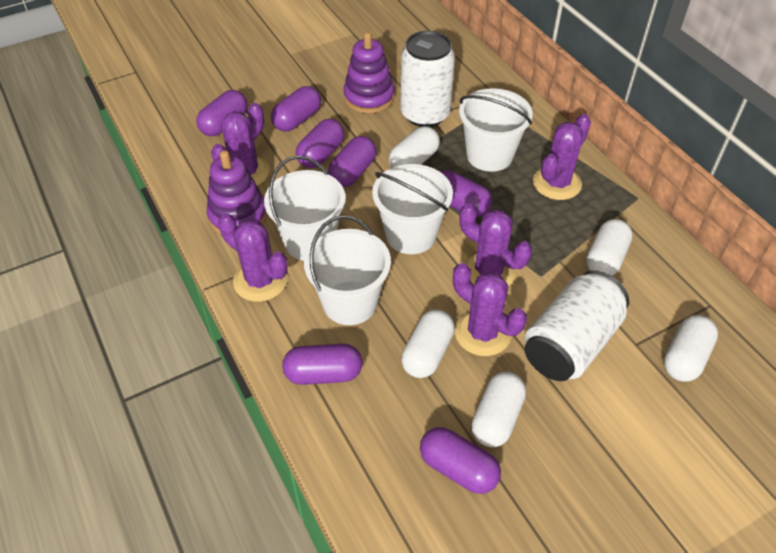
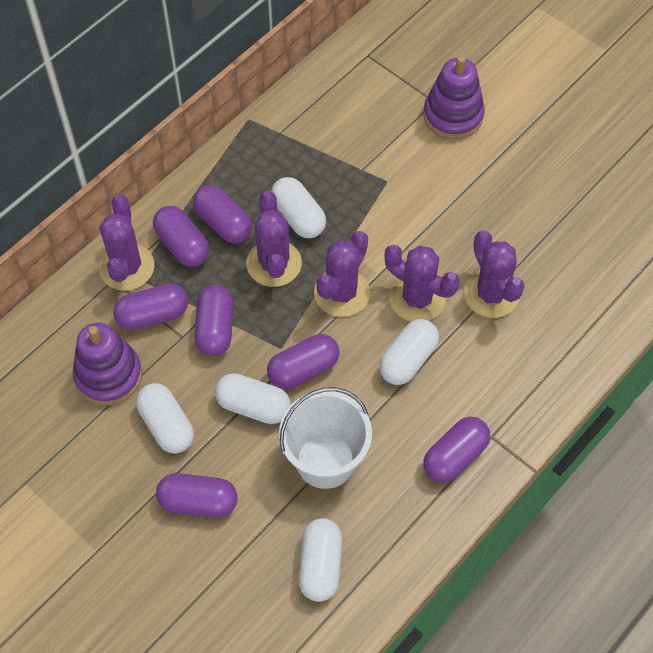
white bucket: 4 -> 1
white can: 2 -> 0

